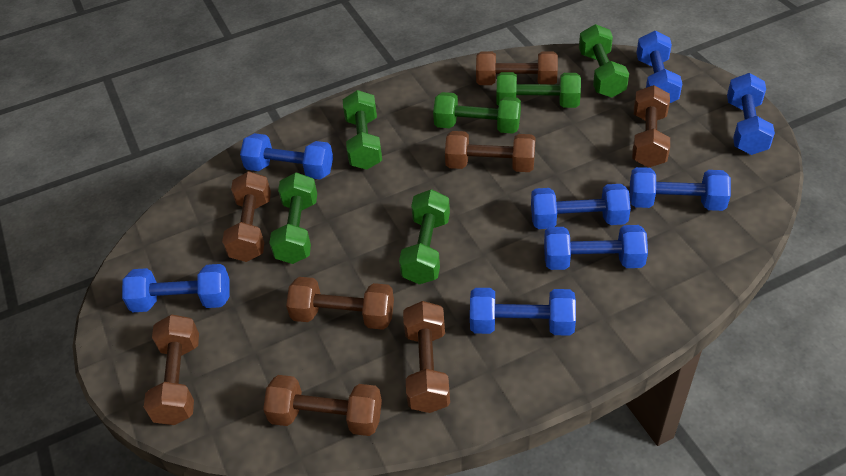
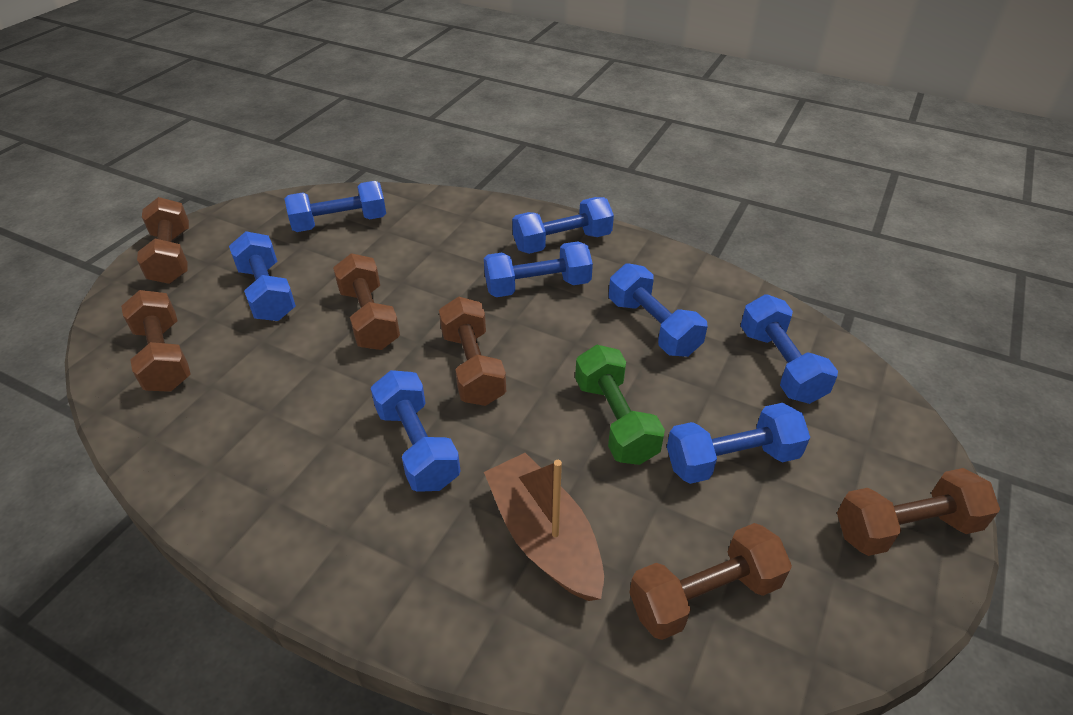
brown boat: 0 -> 1
brown dumbbell: 8 -> 6
green dumbbell: 6 -> 1

